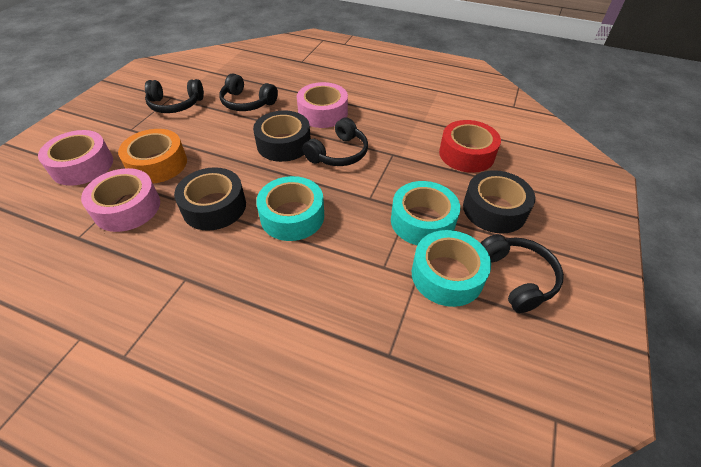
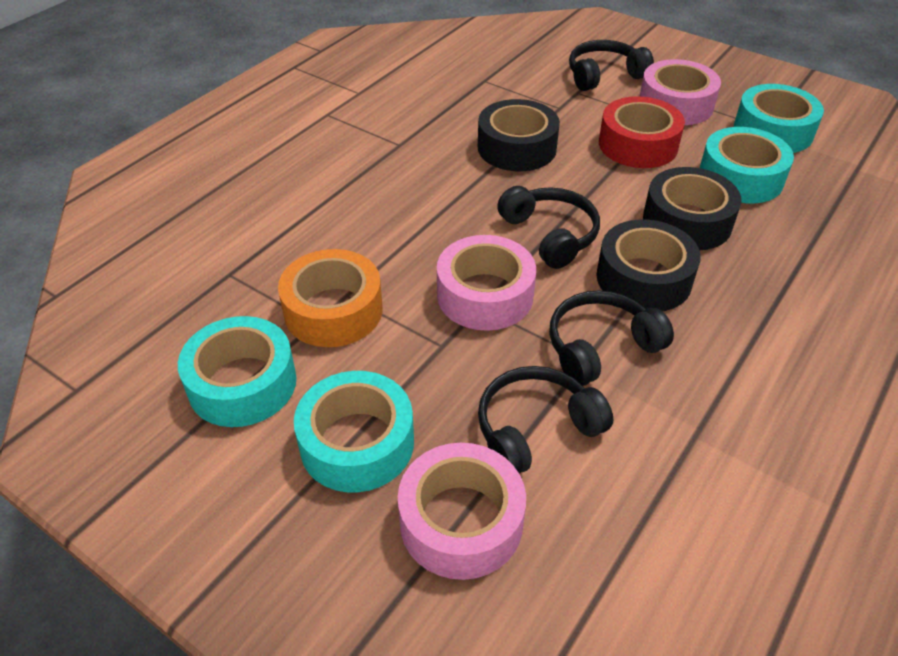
turquoise tape: 3 -> 4

